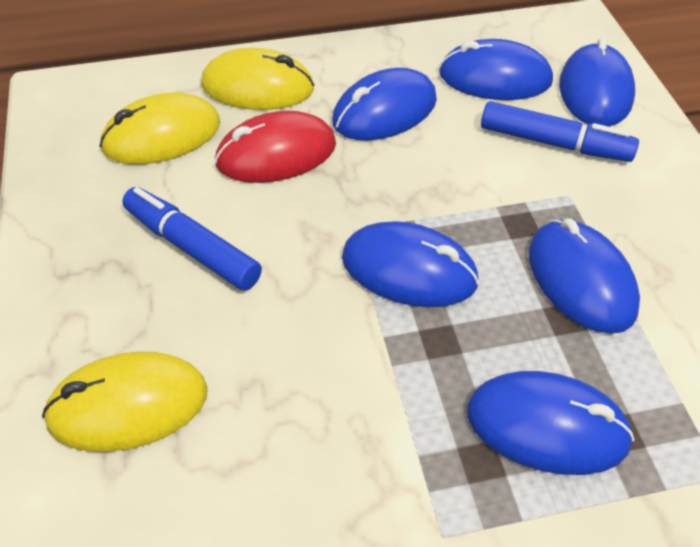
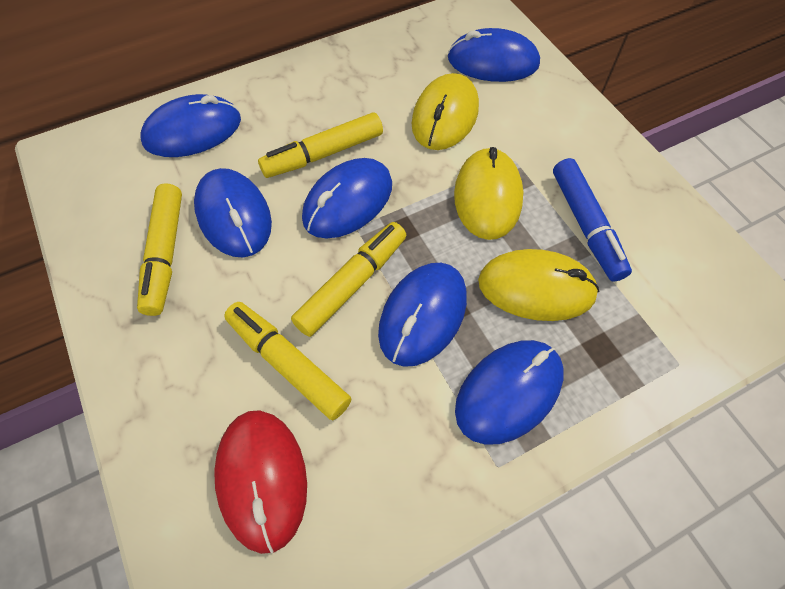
blue marker: 2 -> 1
yellow marker: 0 -> 4

